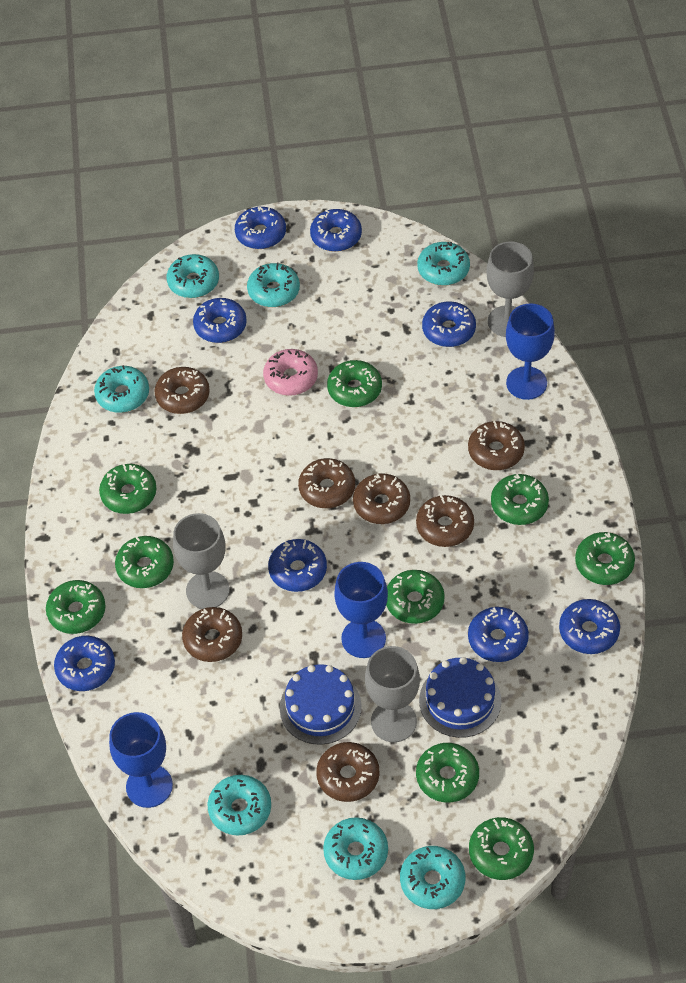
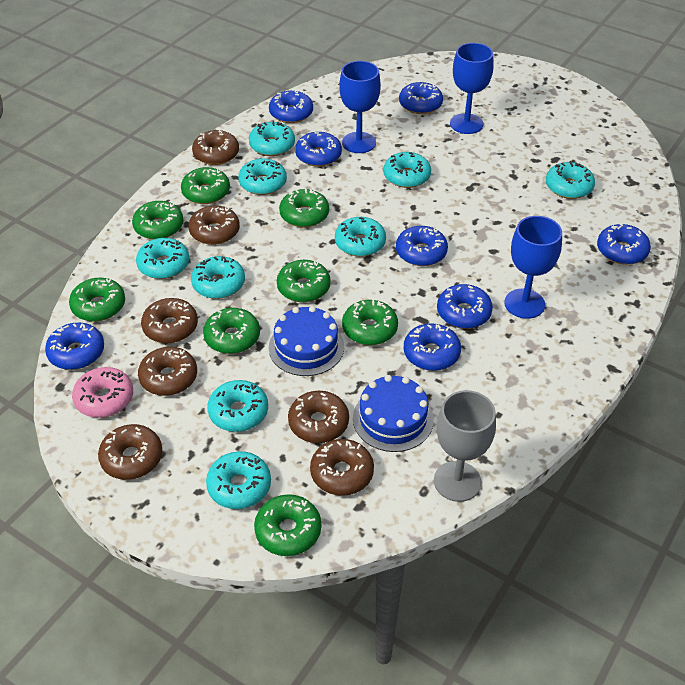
green donut: 9 -> 8
grey goblet: 3 -> 1
turquoise donut: 7 -> 9

